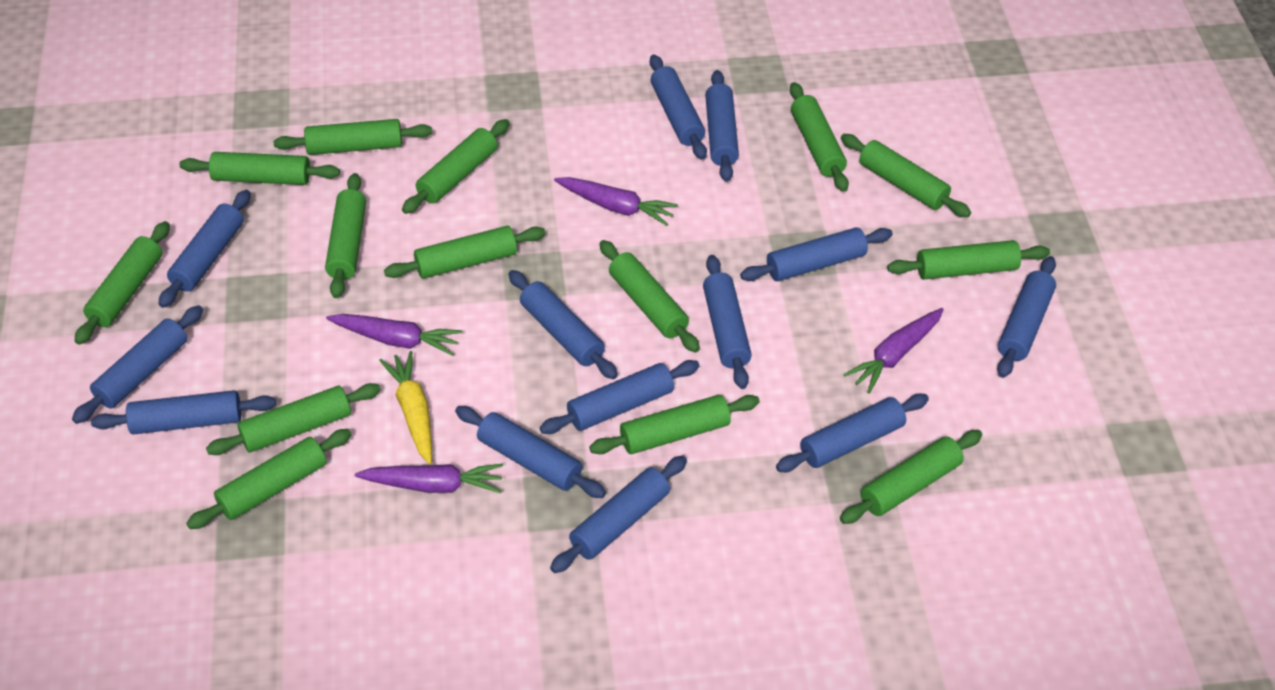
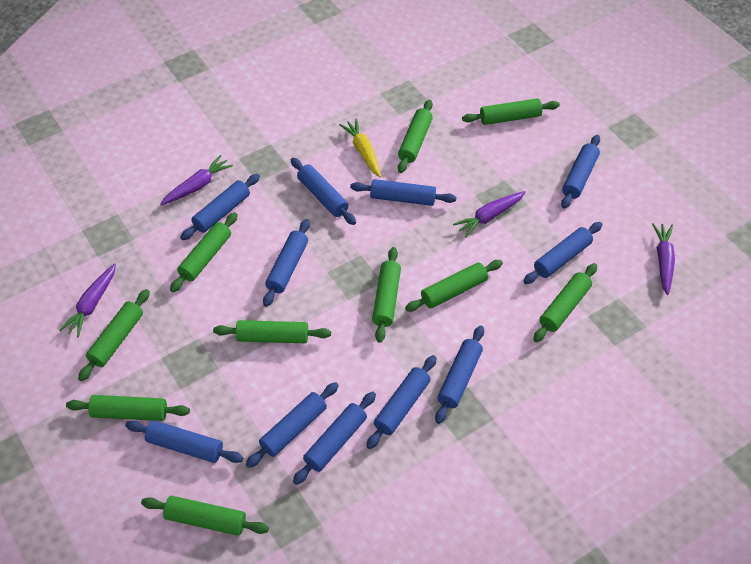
blue rolling pin: 13 -> 11
green rolling pin: 14 -> 10

